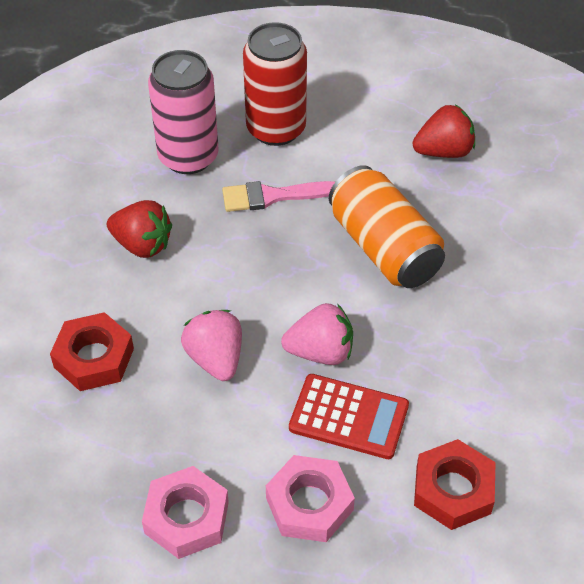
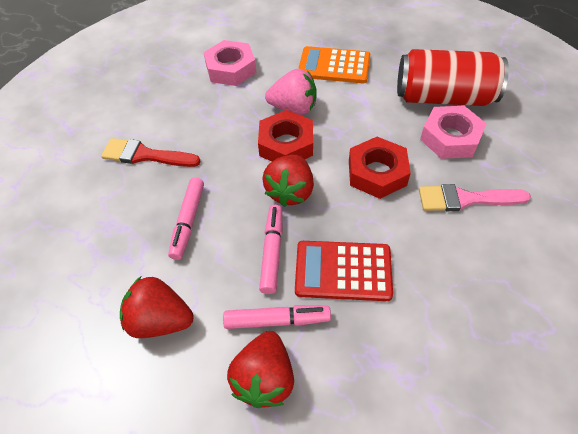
orange calculator: 0 -> 1
orange can: 1 -> 0
pink can: 1 -> 0
pink marker: 0 -> 3
pink strawberry: 2 -> 1
red brush: 0 -> 1
red strawberry: 2 -> 3

